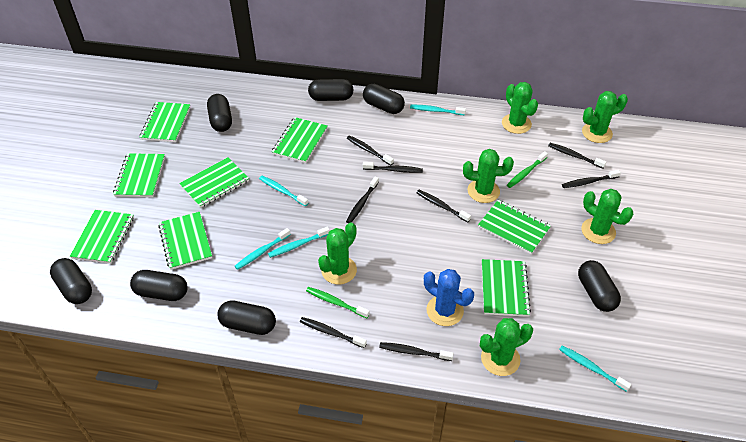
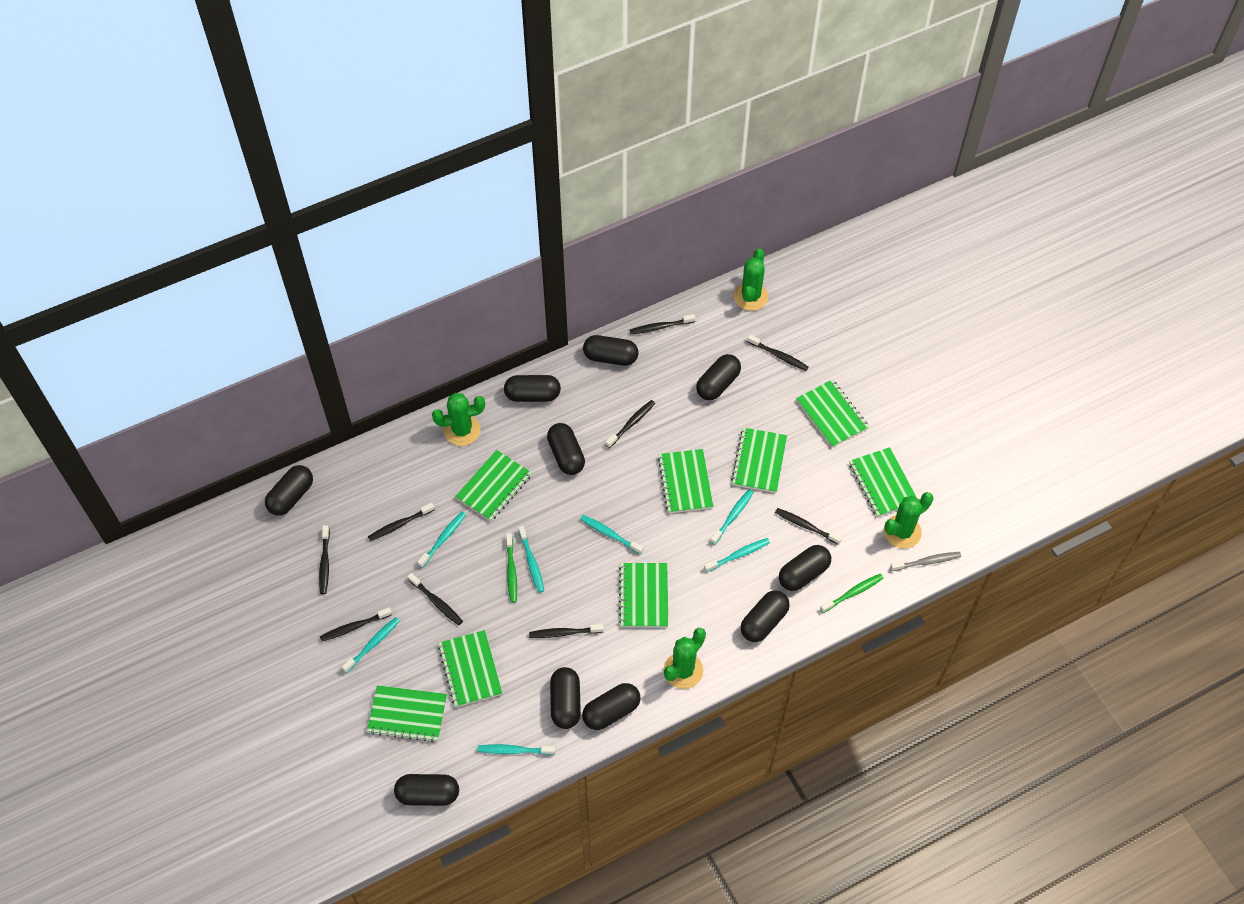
black capsule: 7 -> 10
black toothbrush: 8 -> 9
blue cactus: 1 -> 0
green cactus: 6 -> 4
grey toothbrush: 0 -> 1
turquoise toothbrush: 5 -> 7

